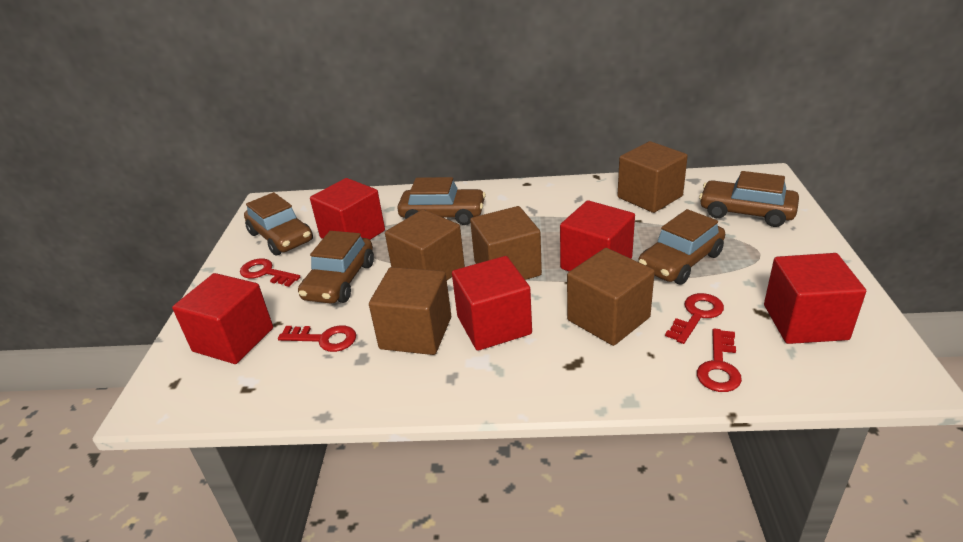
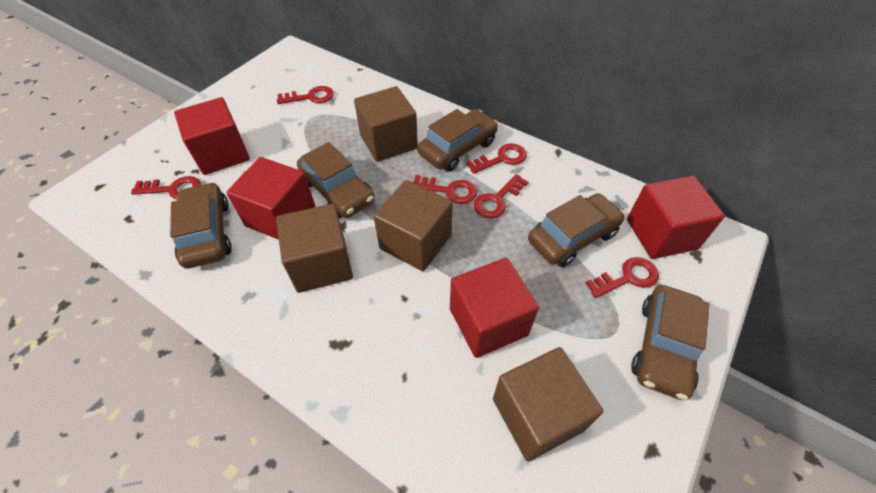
brown cube: 5 -> 4
red cube: 5 -> 4
red key: 4 -> 6

